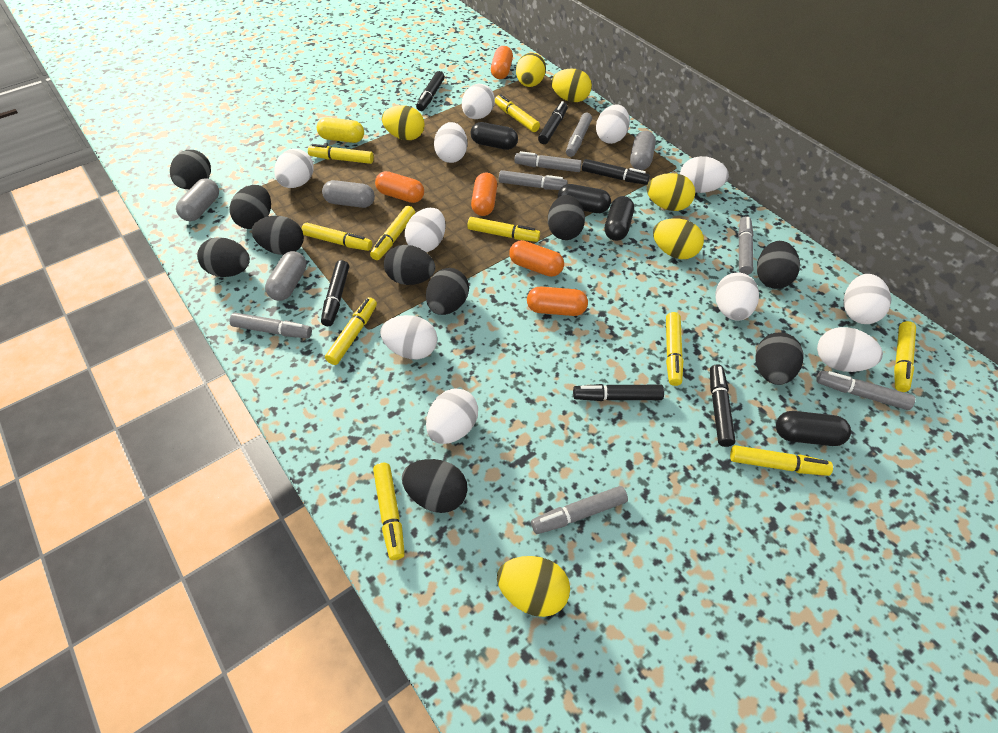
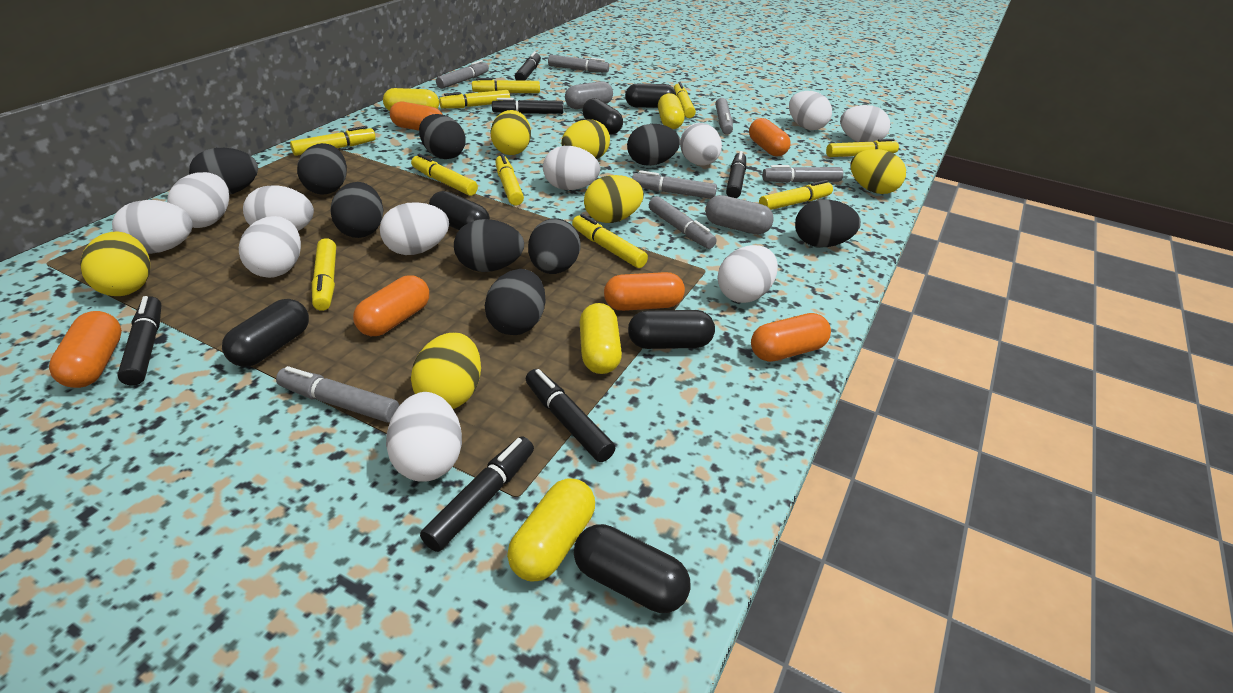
black capsule: 4 -> 6
black egg: 10 -> 9
grey capsule: 4 -> 2
orange capsule: 5 -> 6
yellow capsule: 1 -> 4

